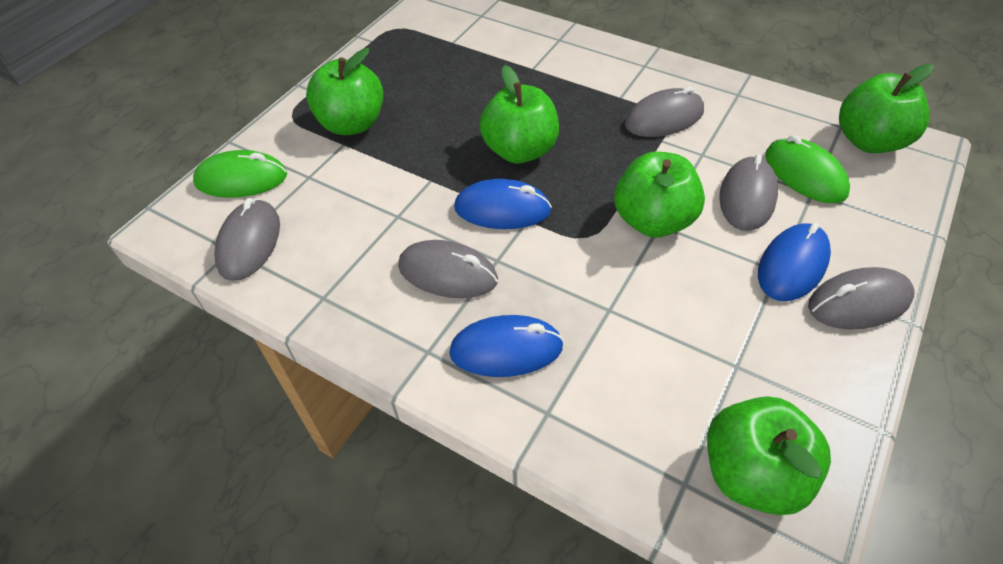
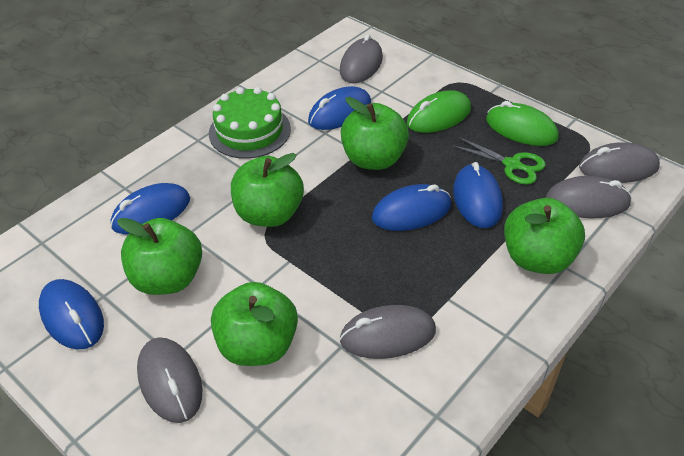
blue mouse: 3 -> 5
green cake: 0 -> 1
green scissors: 0 -> 1

